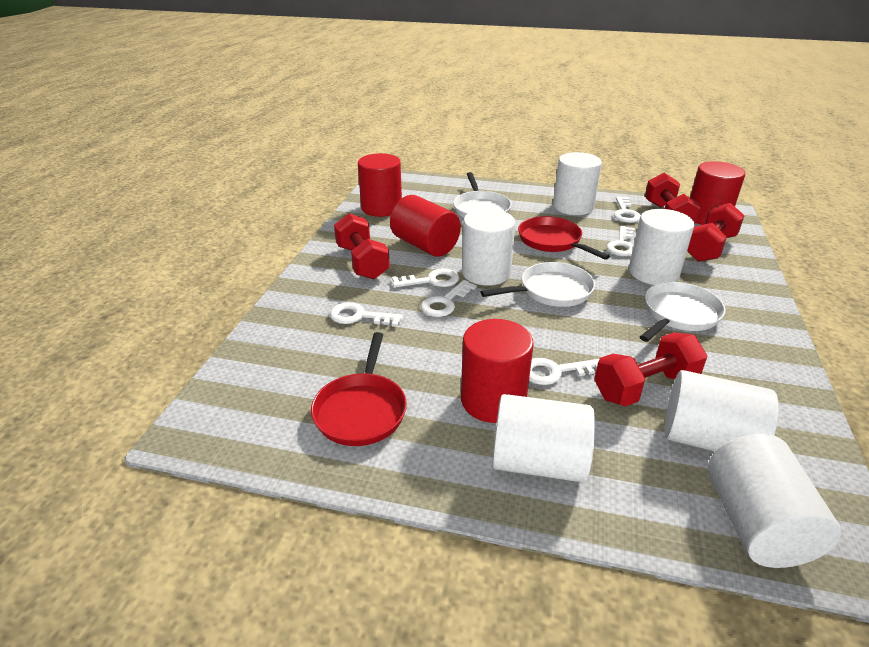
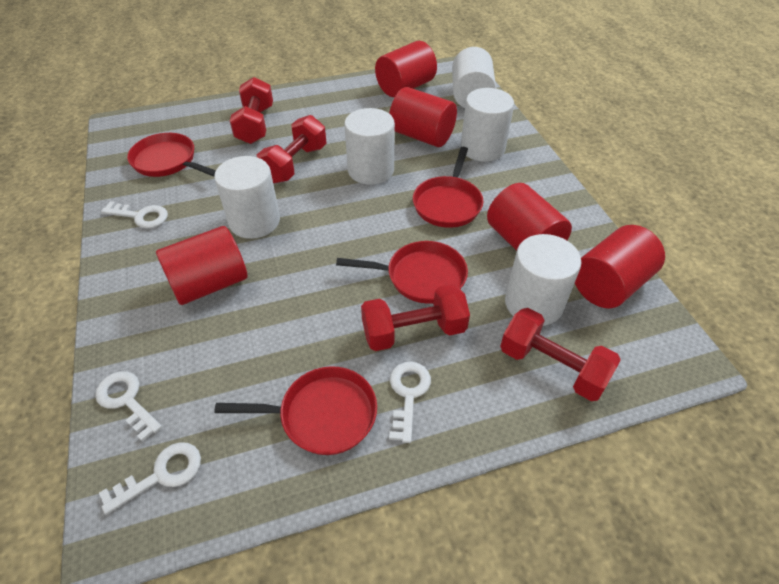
red cylinder: 4 -> 5
red pan: 2 -> 4
white cylinder: 6 -> 5
white key: 6 -> 4
white pan: 3 -> 0

